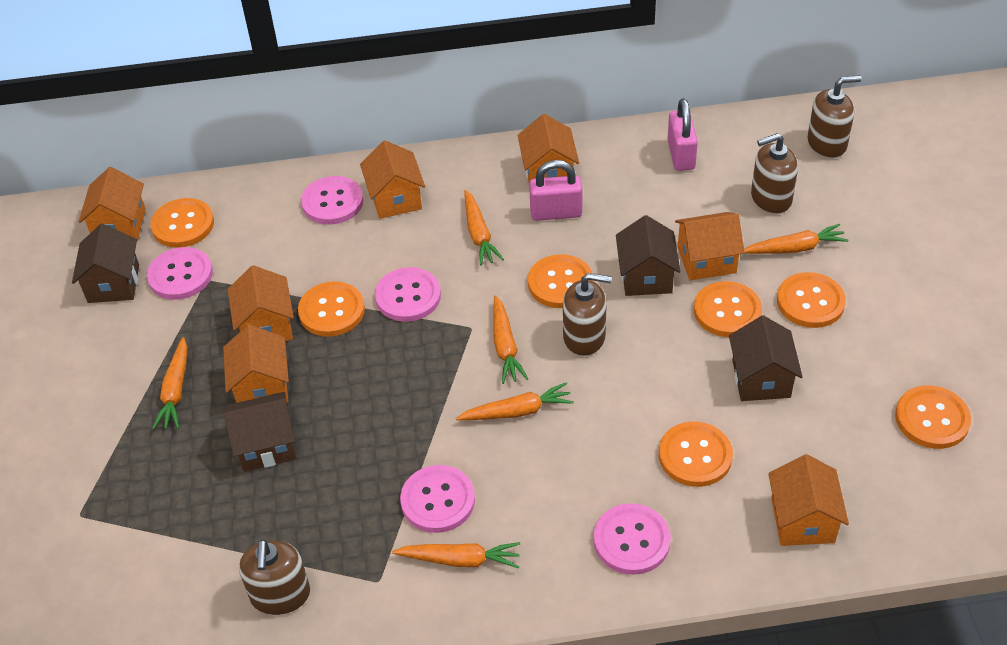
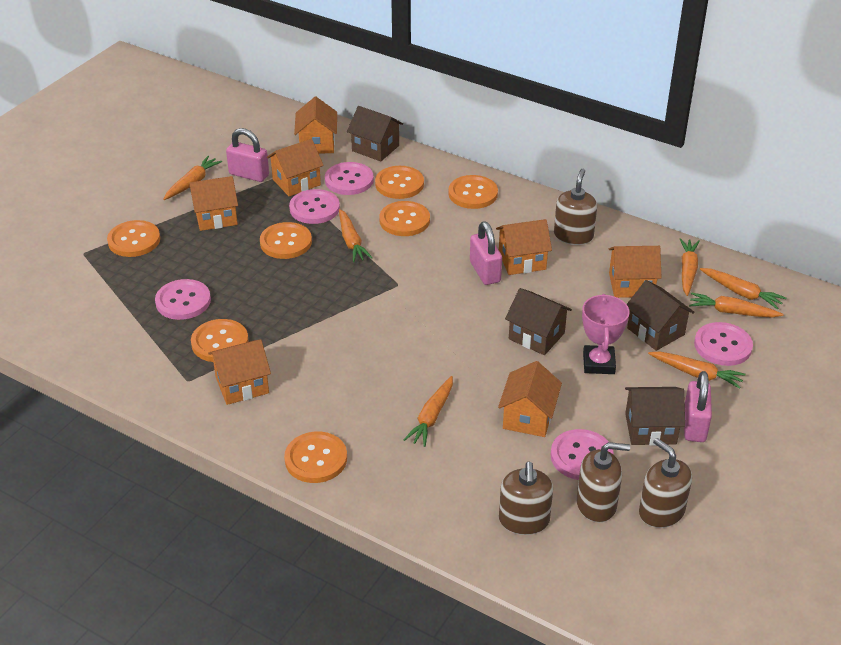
orange carrot: 6 -> 7
pink padlock: 2 -> 3
pink trophy: 0 -> 1

